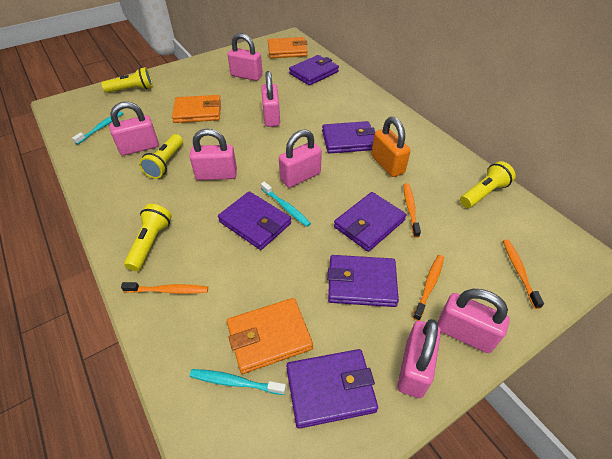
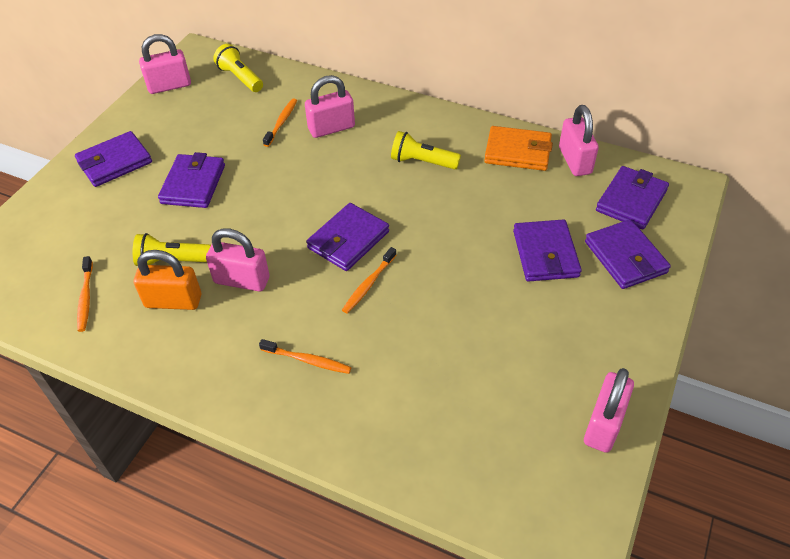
orange wallet: 3 -> 1
pink padlock: 7 -> 5
turquoise toothbrush: 3 -> 0
yellow flashlight: 4 -> 3

